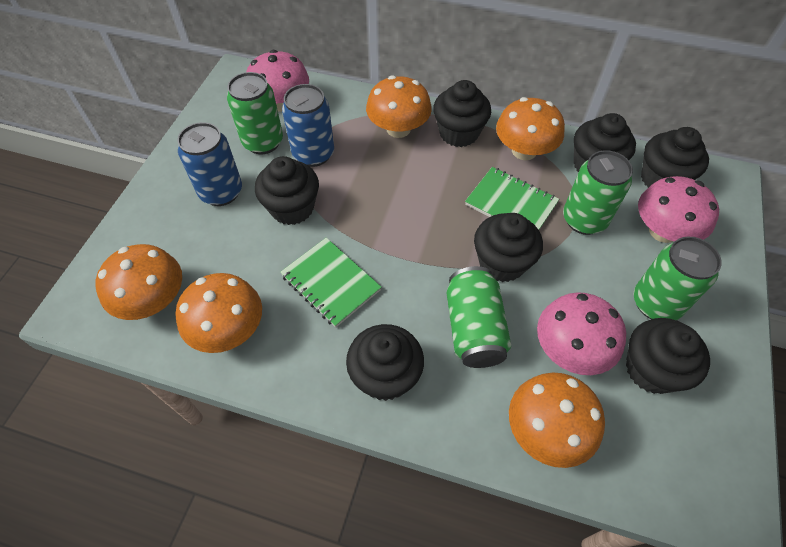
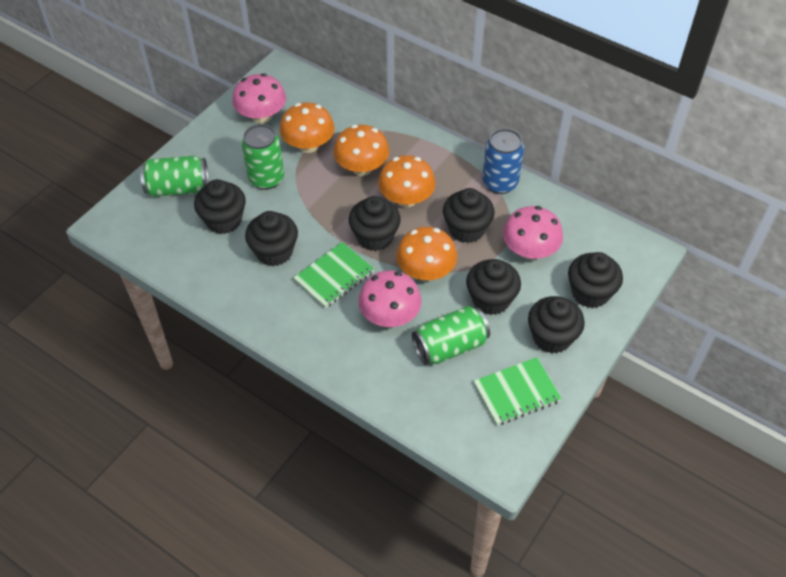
blue can: 2 -> 1
green can: 4 -> 3
orange mushroom: 5 -> 4

